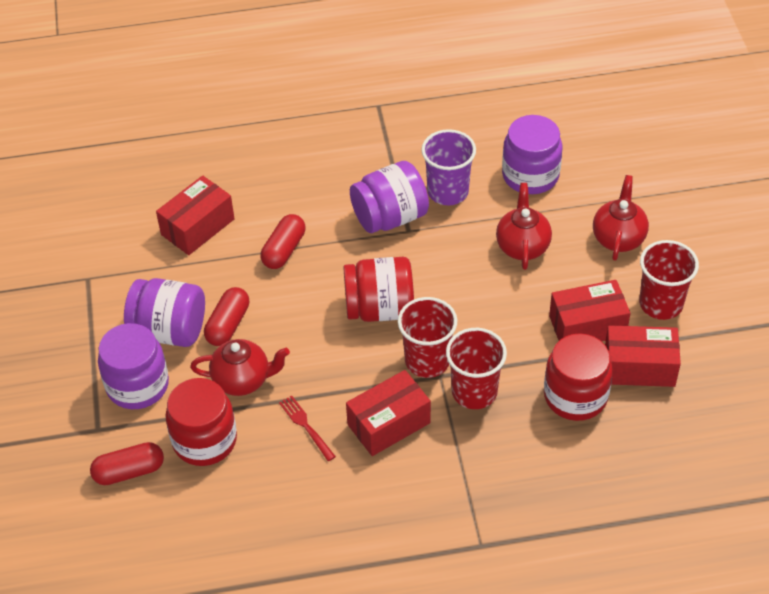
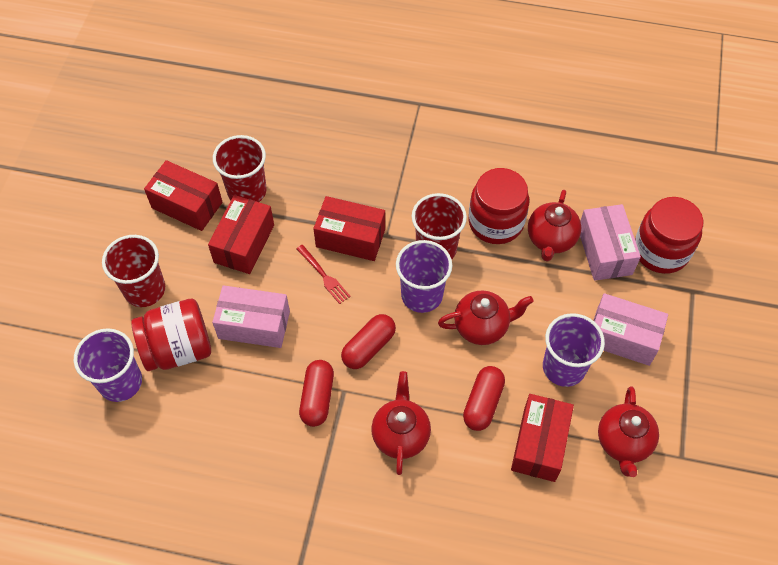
pink box: 0 -> 3
purple cup: 1 -> 3
purple jar: 4 -> 0
red teapot: 3 -> 4

